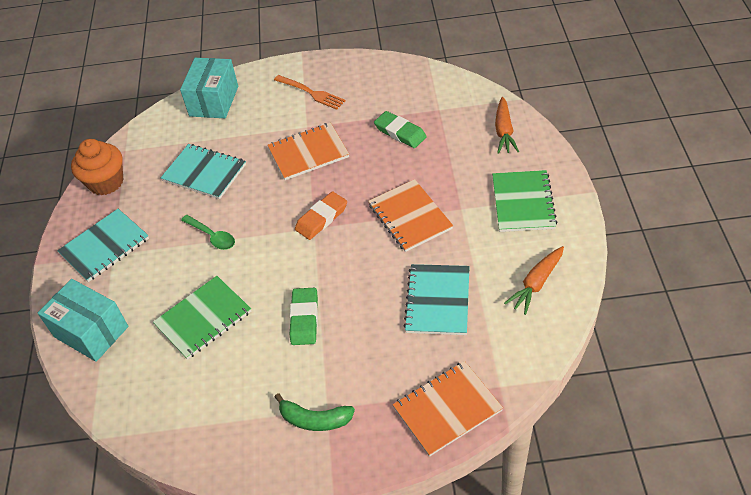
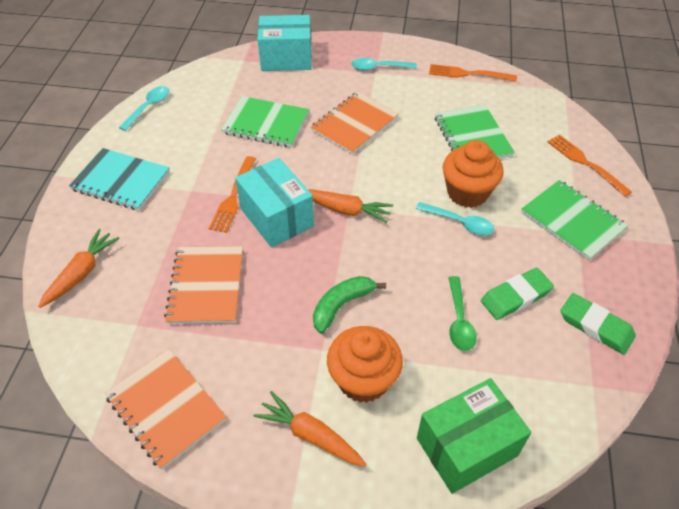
green box: 0 -> 1
green notebook: 2 -> 3
orange carrot: 2 -> 3
orange cupcake: 1 -> 2
orange eraser: 1 -> 0
orange fork: 1 -> 3
turquoise notebook: 3 -> 1
turquoise spoon: 0 -> 3

